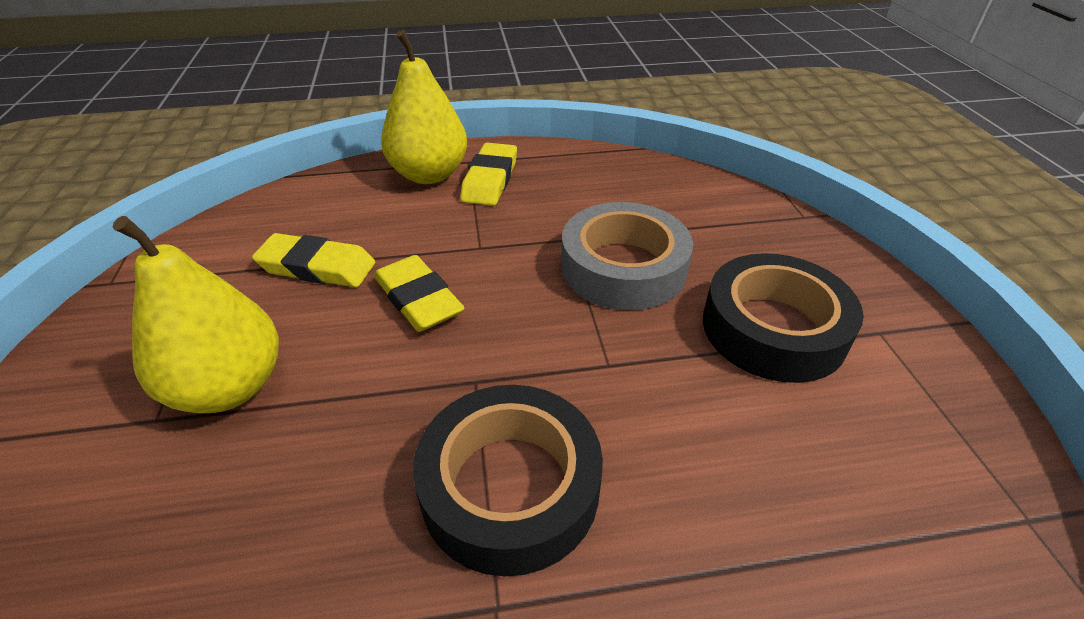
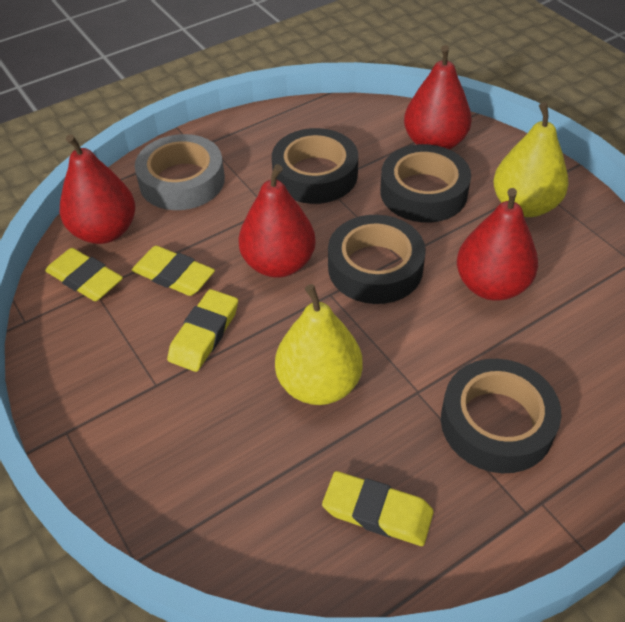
black tape: 2 -> 4
red pear: 0 -> 4
yellow eraser: 3 -> 4

